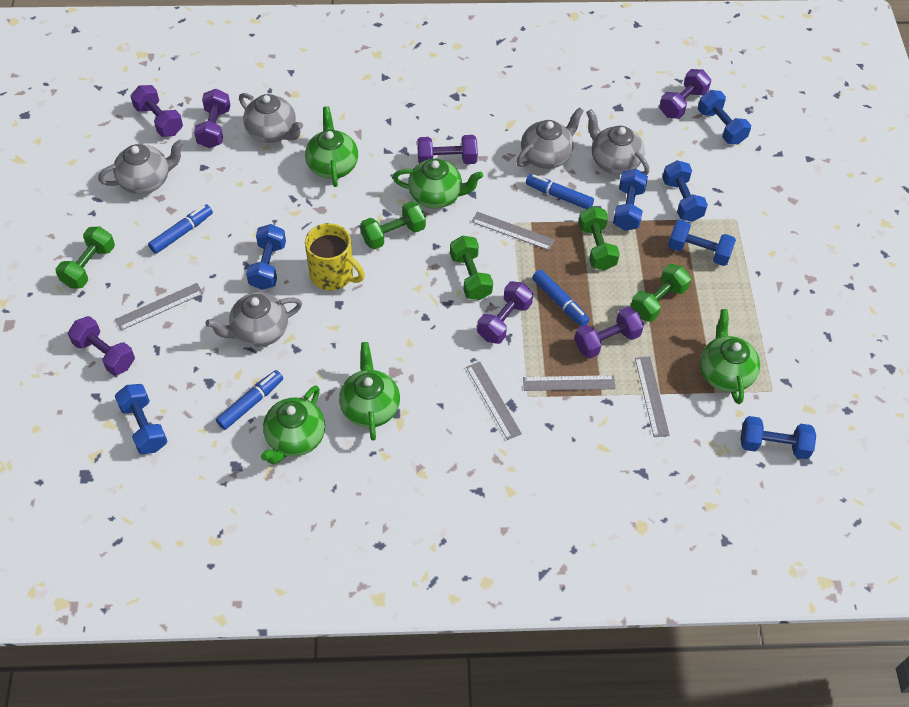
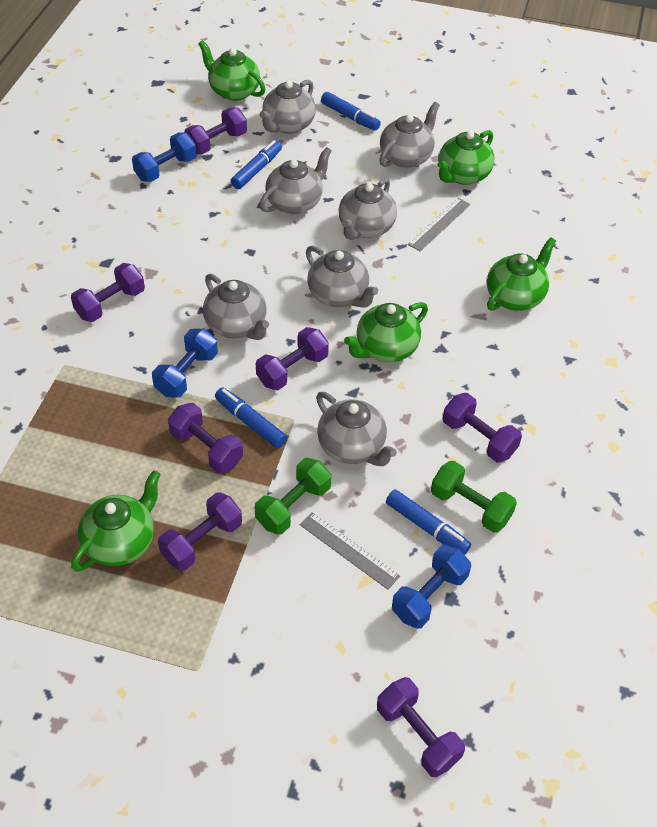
blue dumbbell: 7 -> 3
green dumbbell: 5 -> 2
grey ruler: 5 -> 2
grey teapot: 5 -> 7
yellow mug: 1 -> 0

